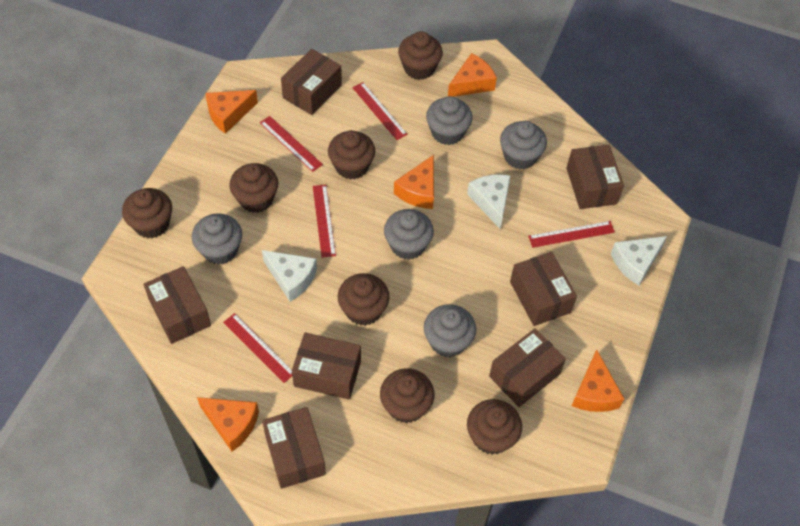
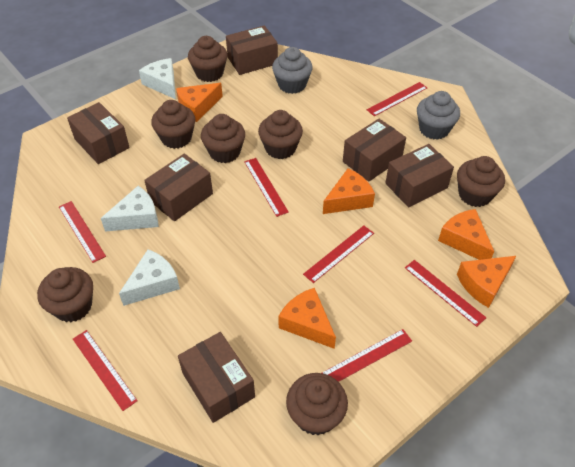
brown box: 7 -> 6
grey cupcake: 5 -> 2
red ruler: 5 -> 7

